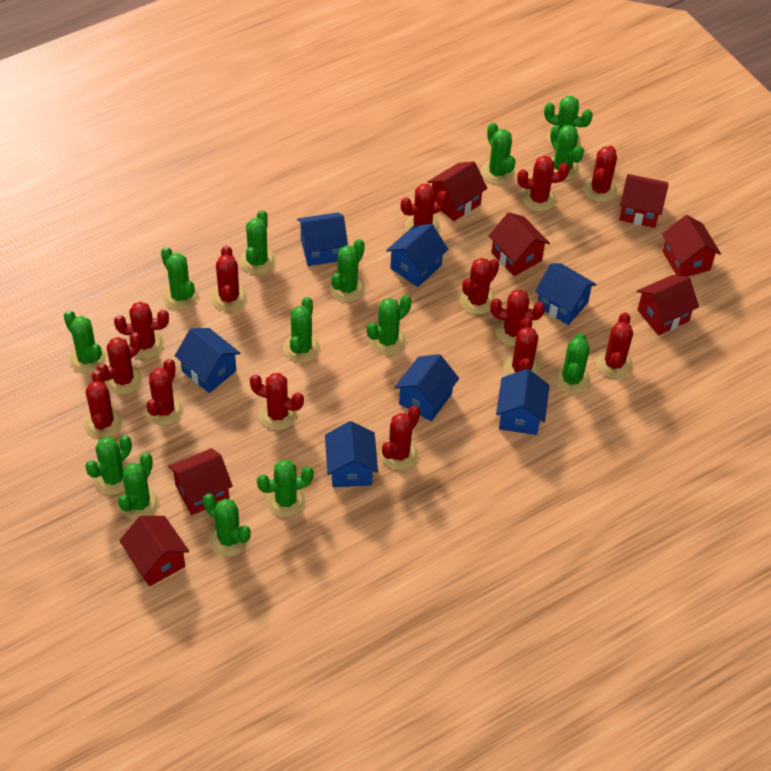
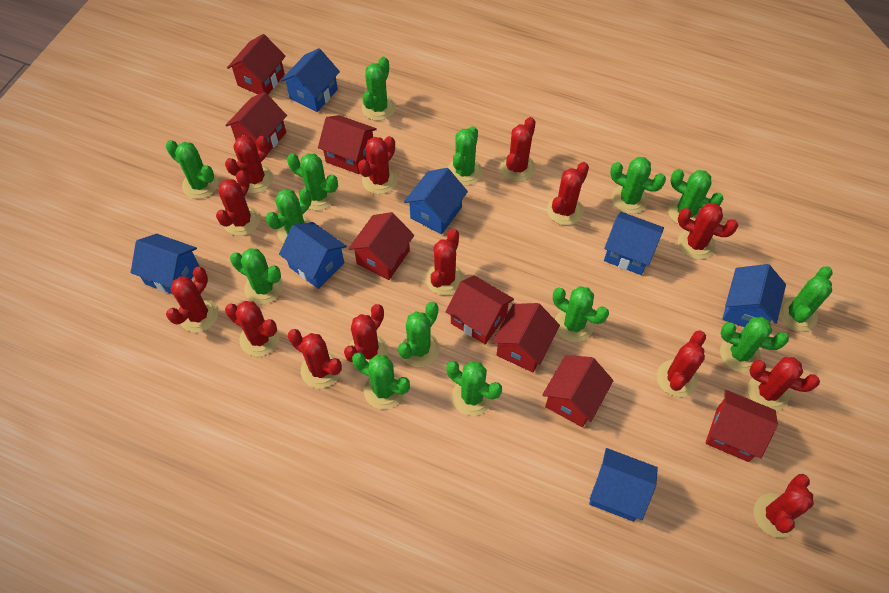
red house: 7 -> 8

